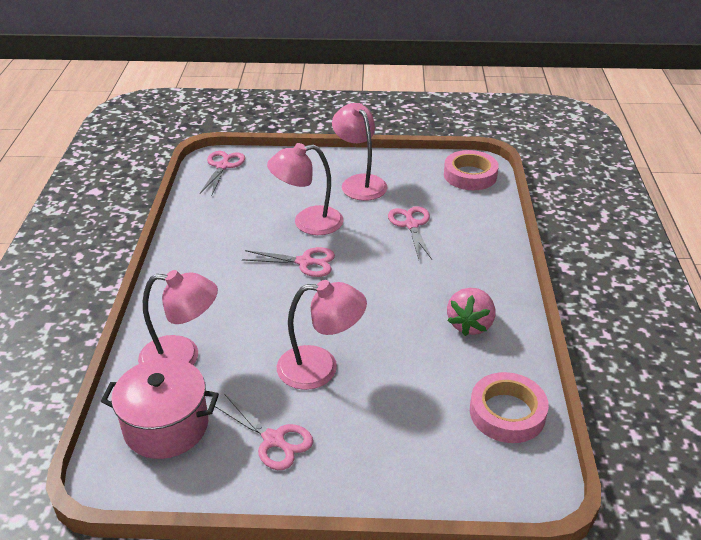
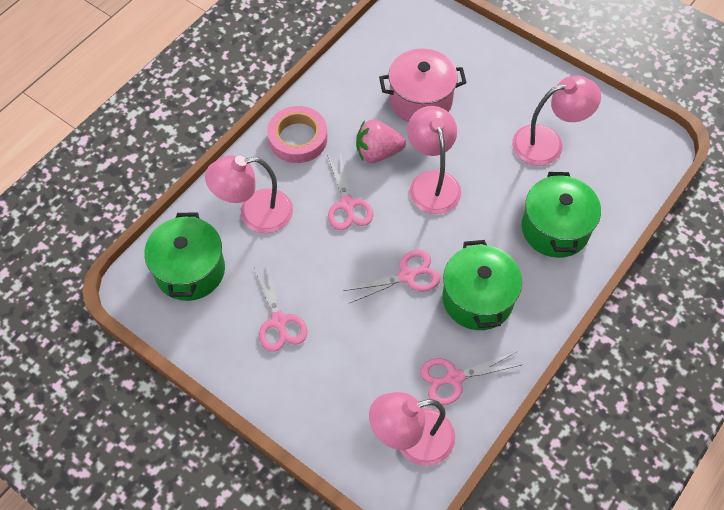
green pot: 0 -> 3
pink tape: 2 -> 1

